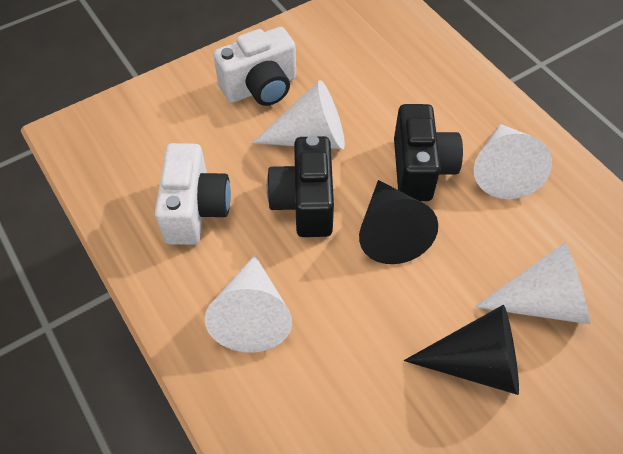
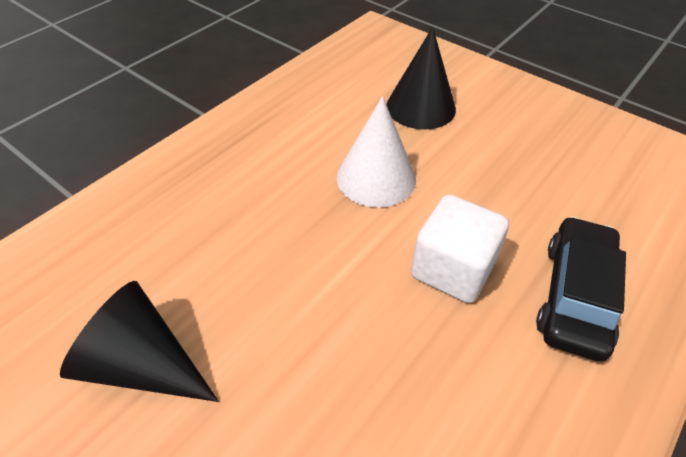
black camera: 2 -> 0
black car: 0 -> 1
white camera: 2 -> 0
white cone: 4 -> 1
white cube: 0 -> 1

